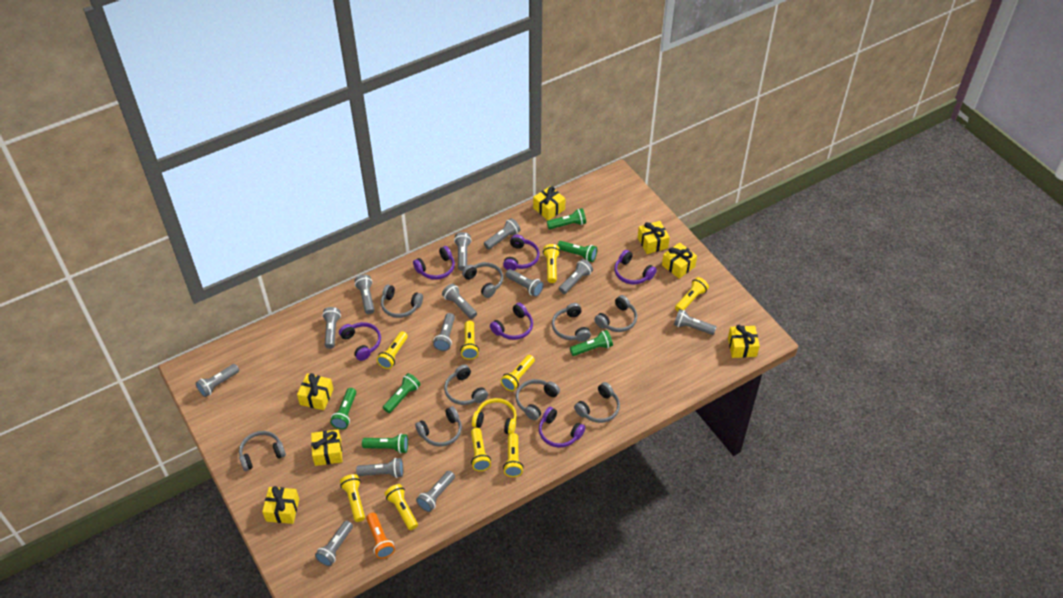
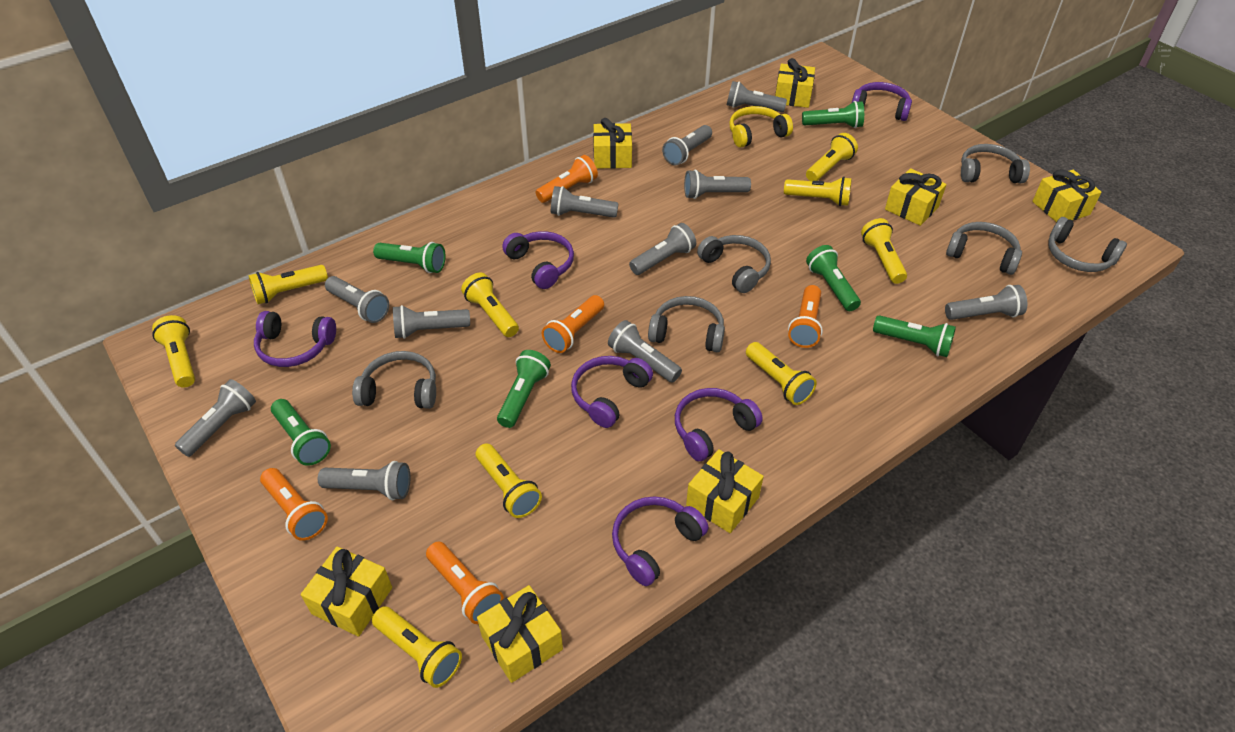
grey flashlight: 13 -> 11
grey headphones: 9 -> 6
orange flashlight: 1 -> 5

